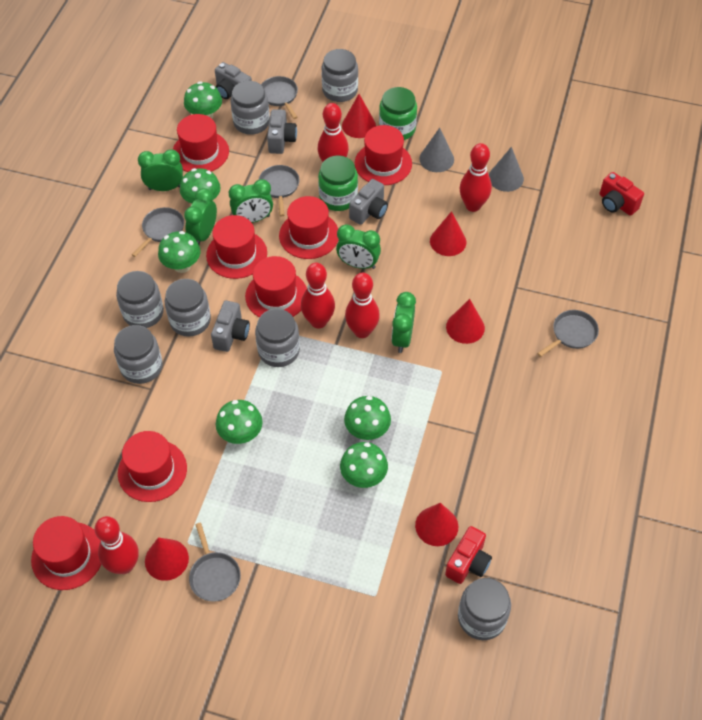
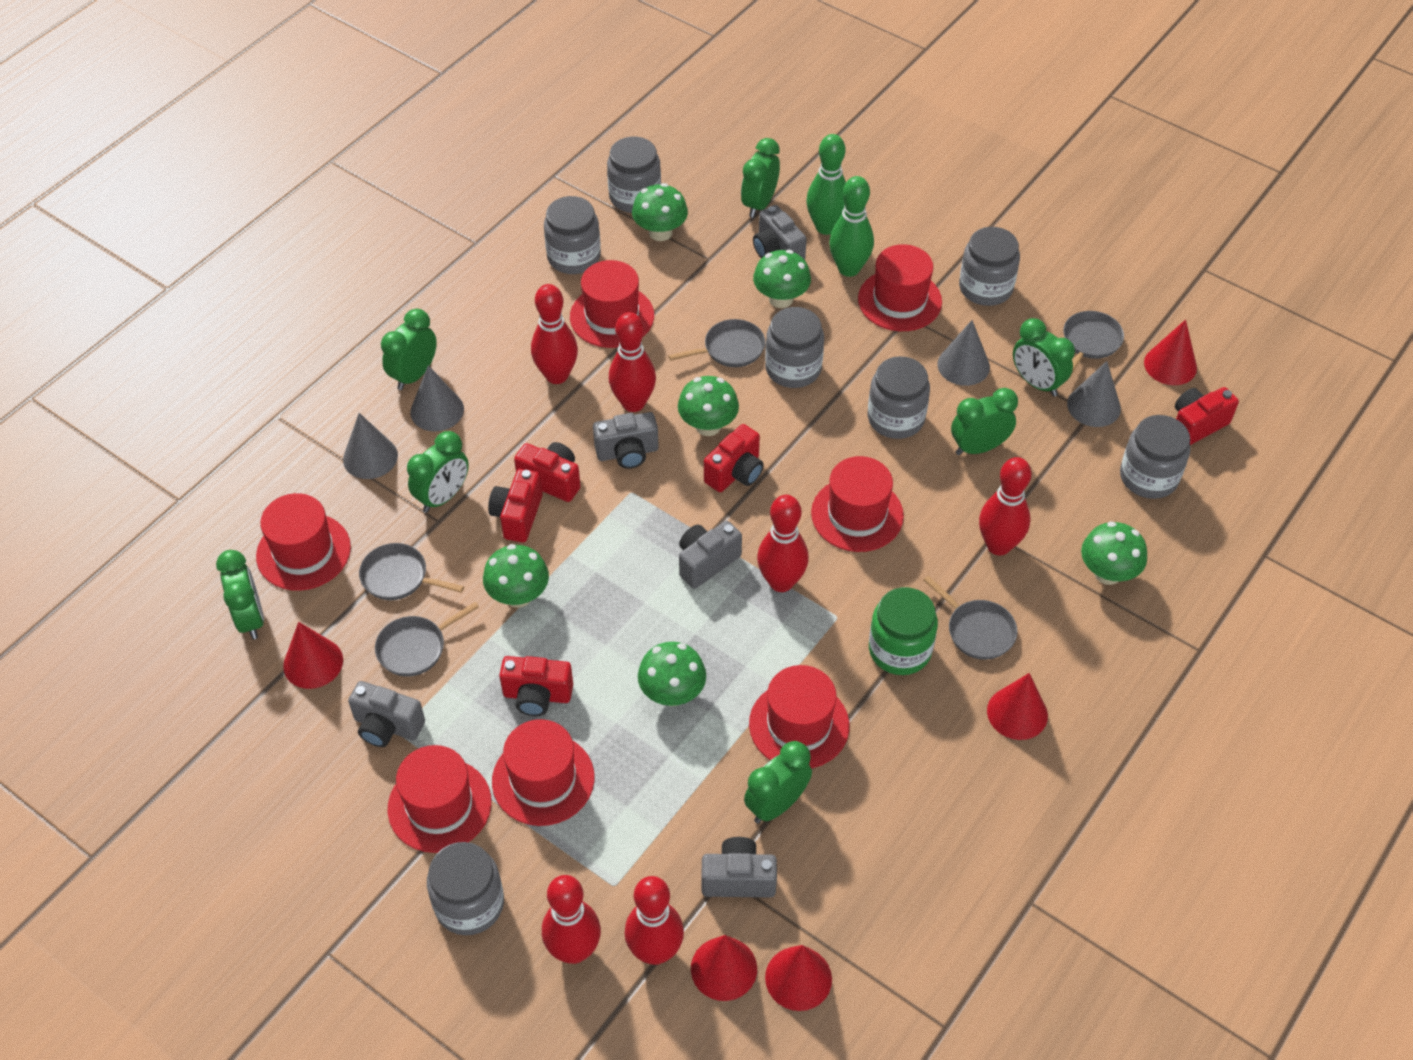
green bowling pin: 0 -> 2
green clock: 5 -> 7
green jar: 2 -> 1
grey camera: 4 -> 5
grey cone: 2 -> 4
red bowling pin: 5 -> 6
red camera: 2 -> 5

